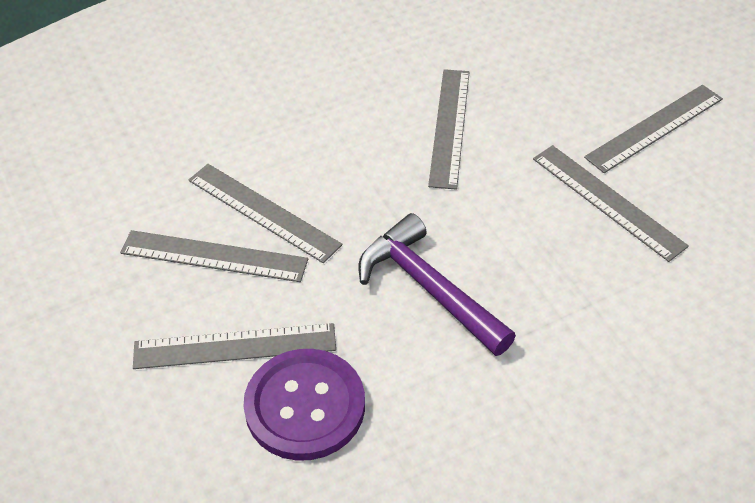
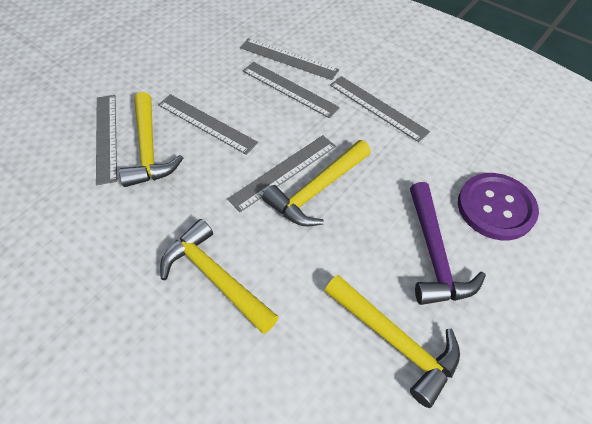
yellow hammer: 0 -> 4

